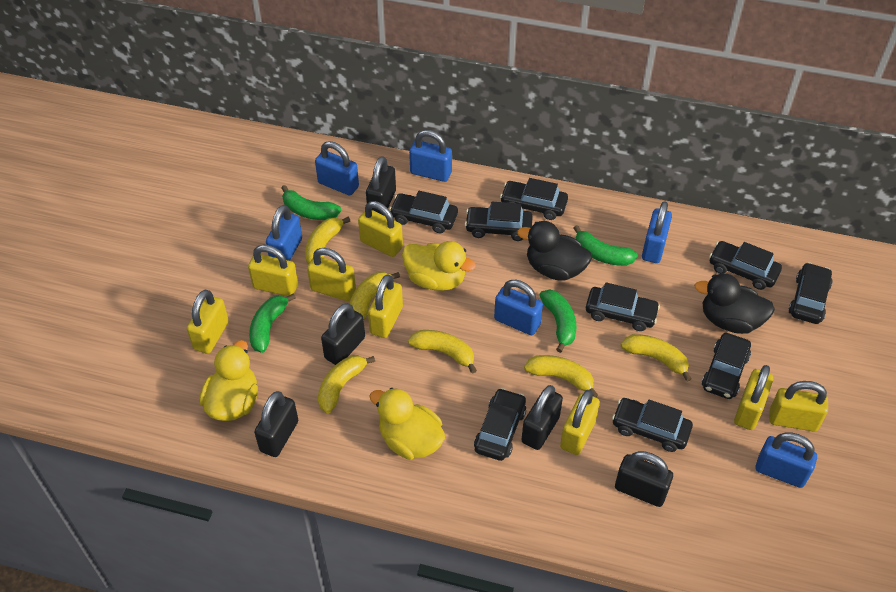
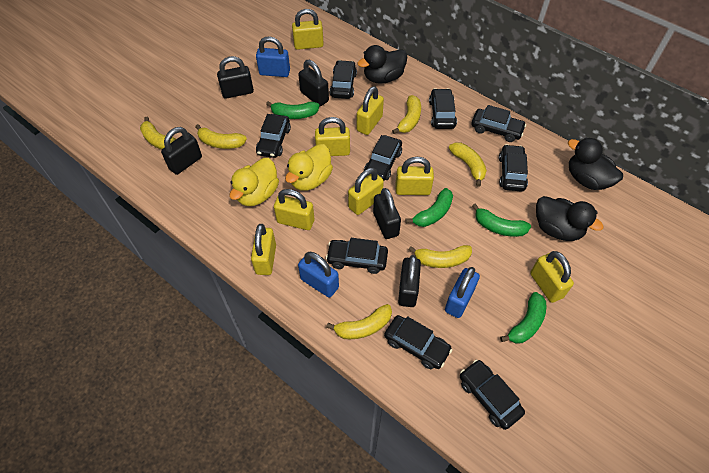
black duck: 2 -> 3
blue padlock: 6 -> 3
yellow duck: 3 -> 2

